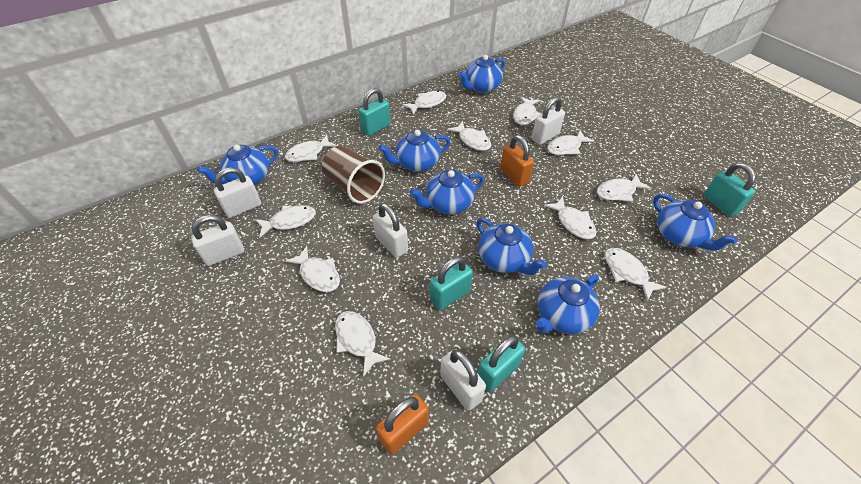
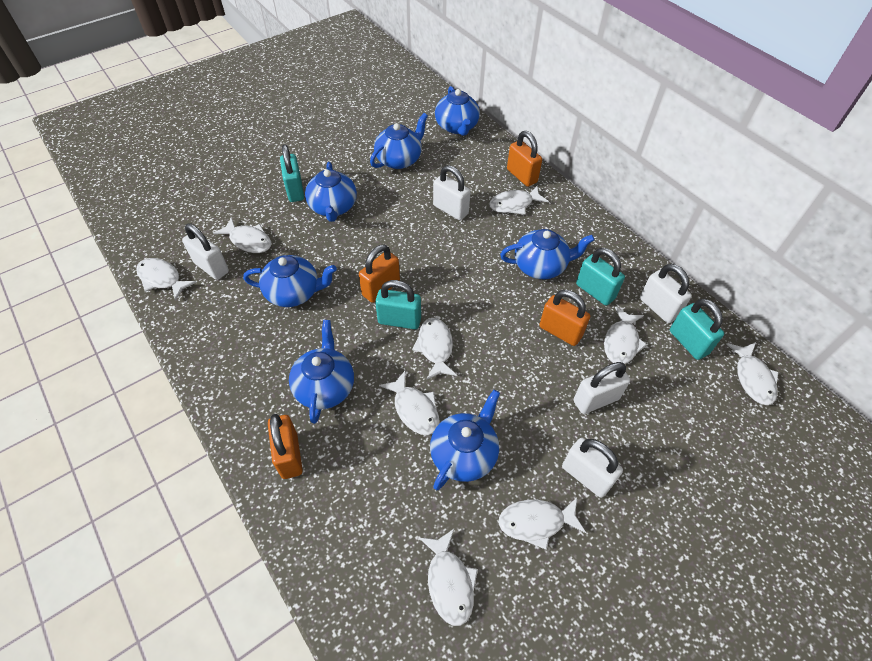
brown cup: 1 -> 0
orange padlock: 2 -> 4
white fish: 11 -> 9

